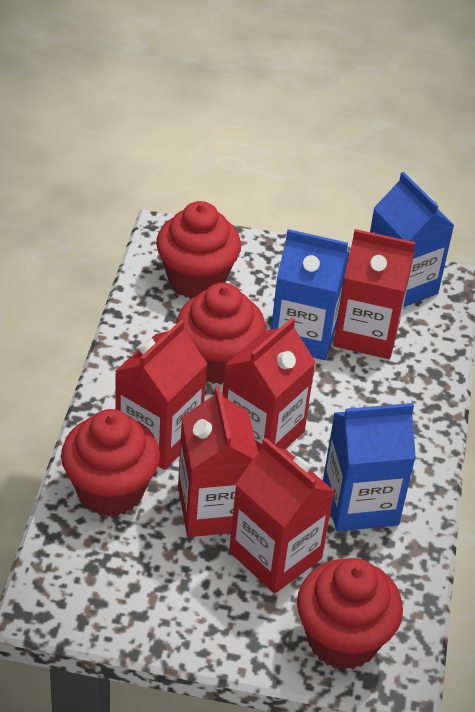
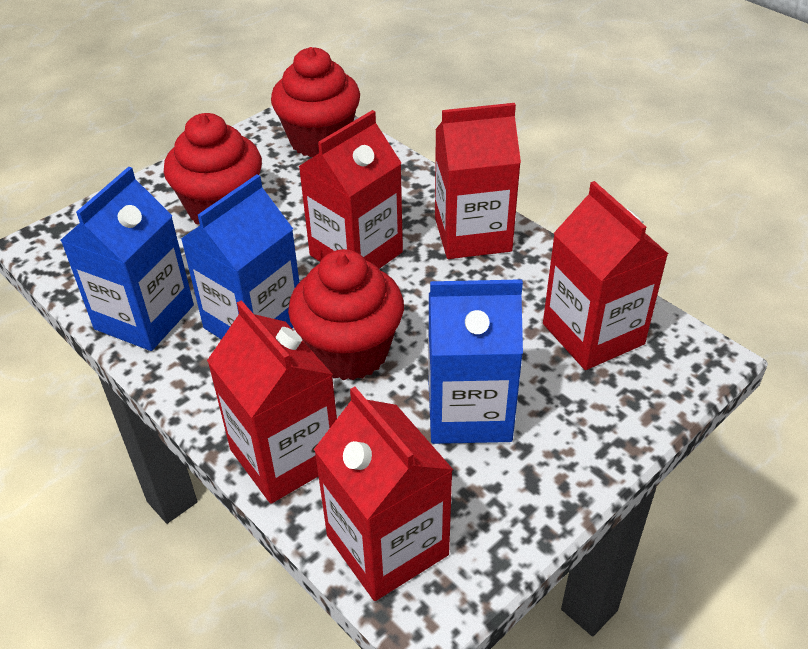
red cupcake: 4 -> 3

